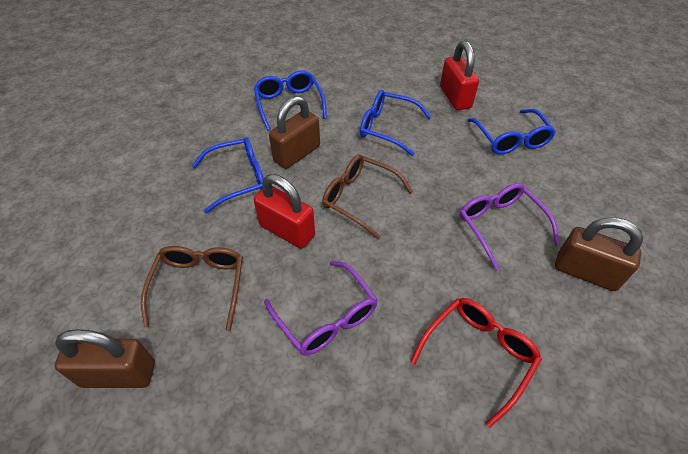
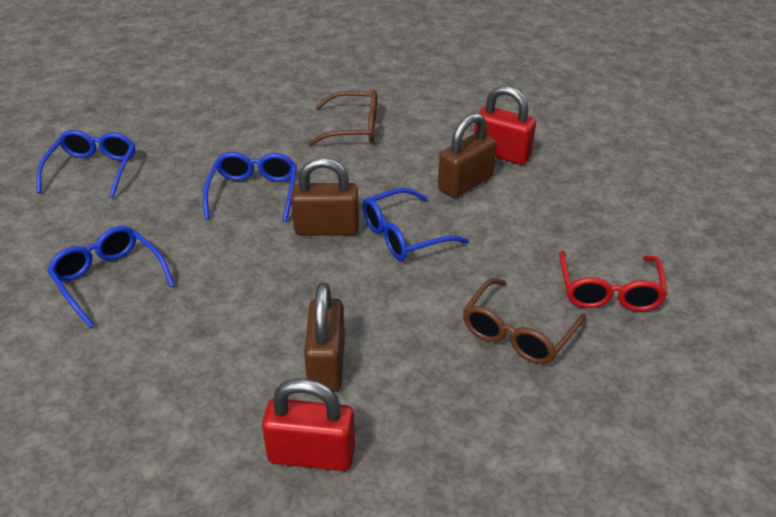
purple glasses: 2 -> 0

